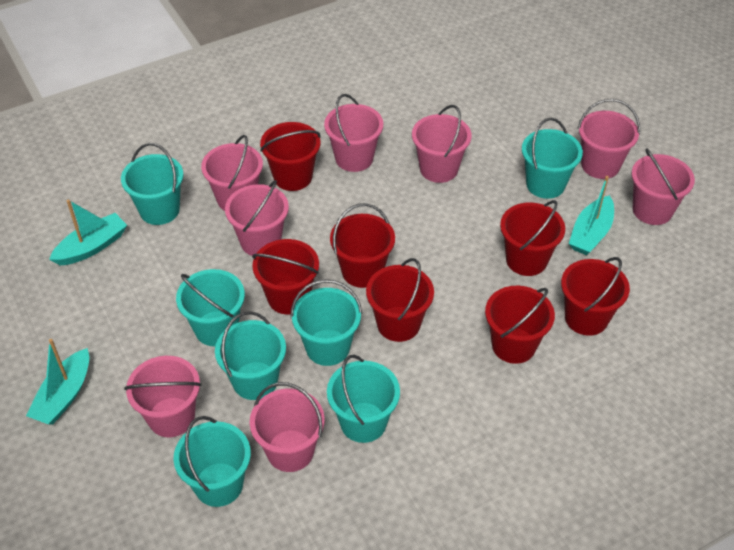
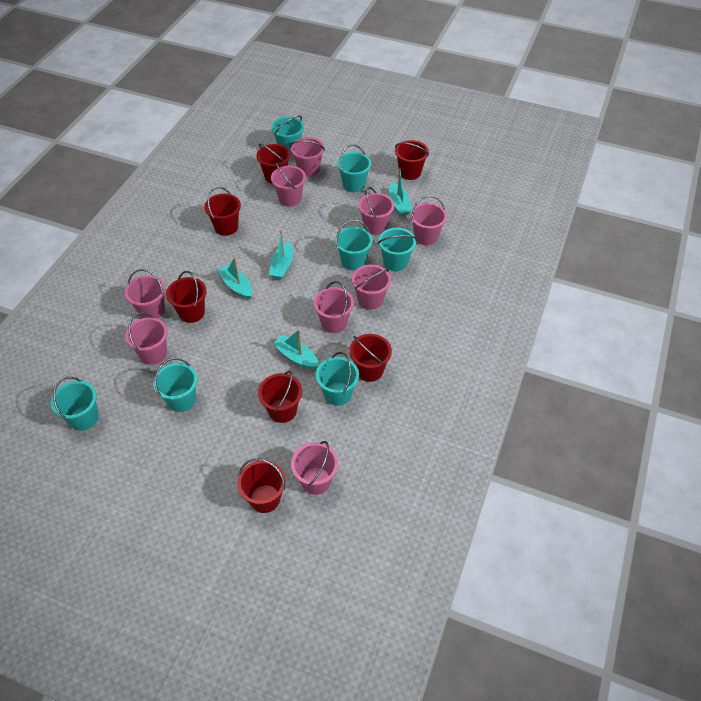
pink bucket: 8 -> 9
turquoise boat: 3 -> 4

